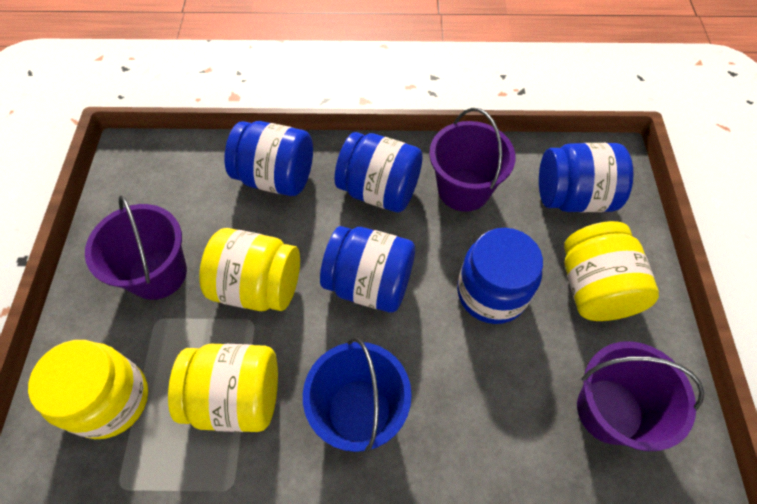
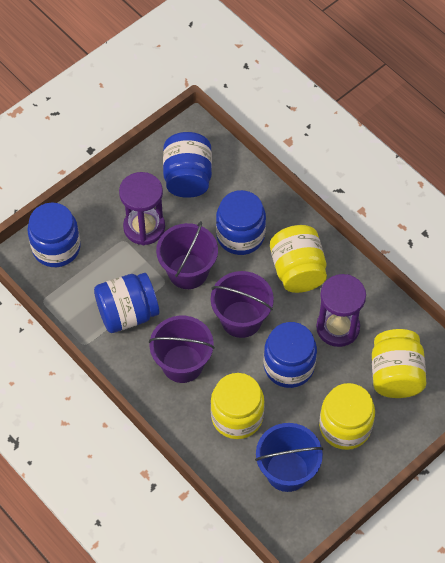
purple hourglass: 0 -> 2

